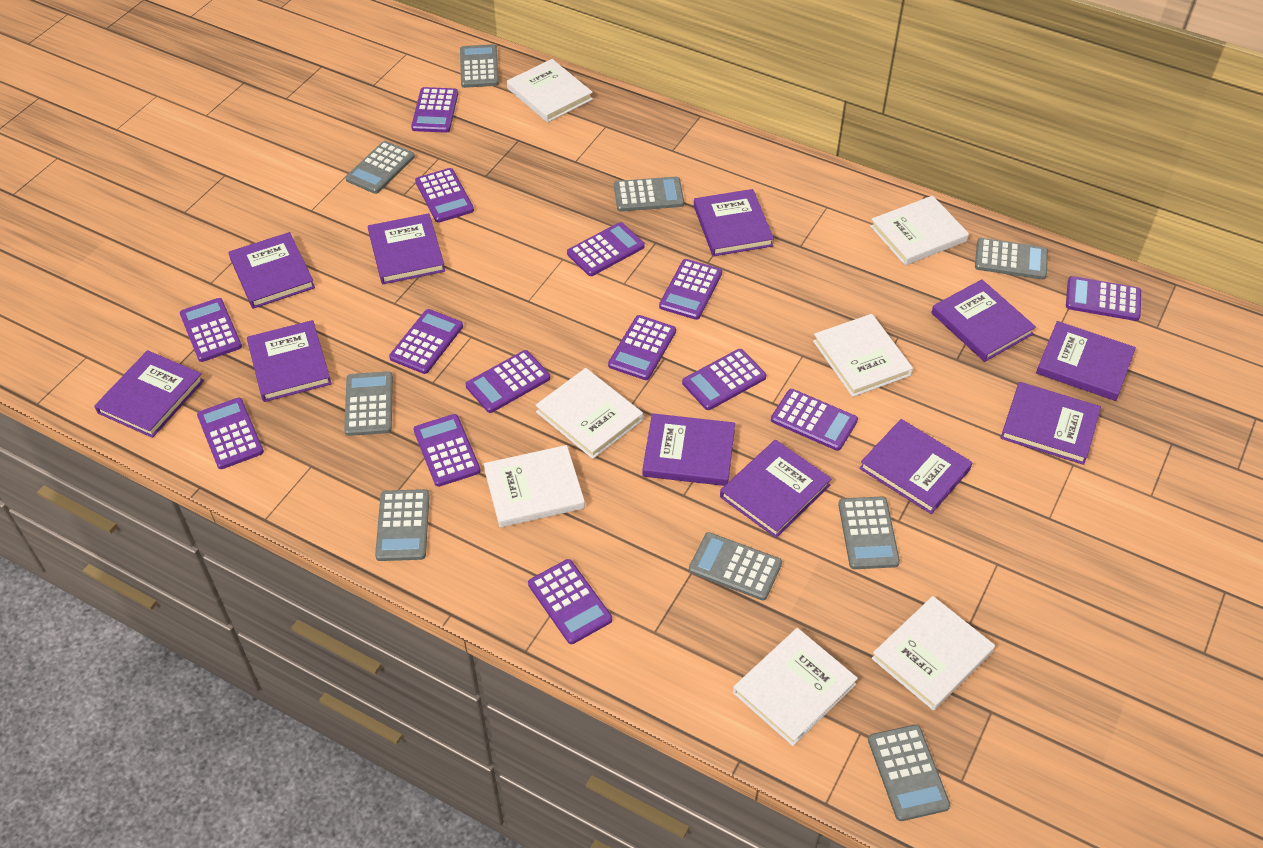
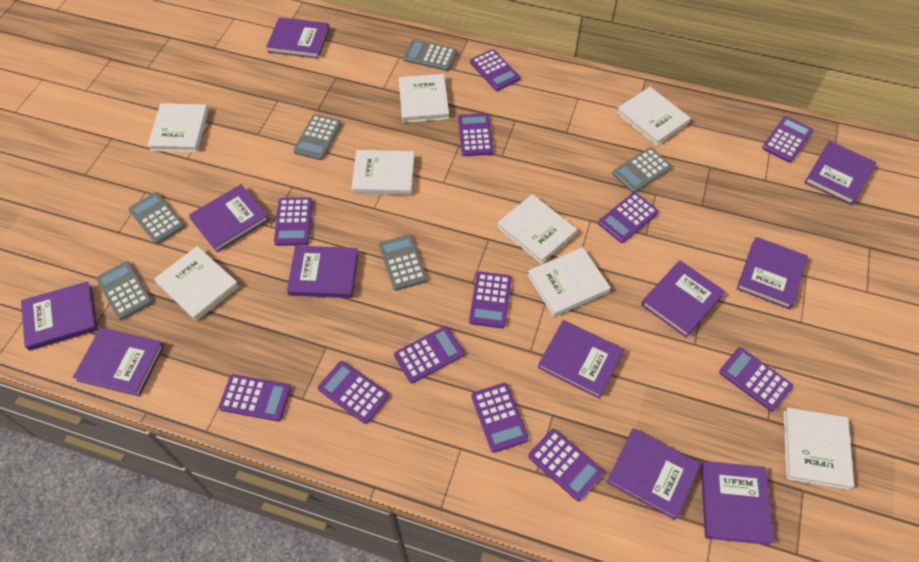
grey calculator: 9 -> 6
purple calculator: 14 -> 12
white book: 7 -> 8

